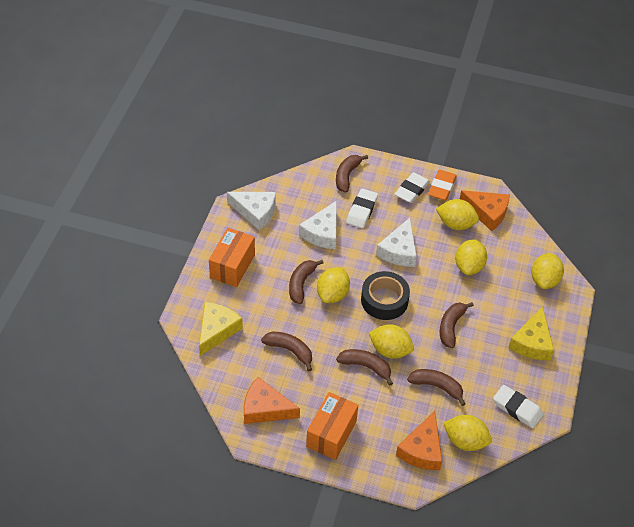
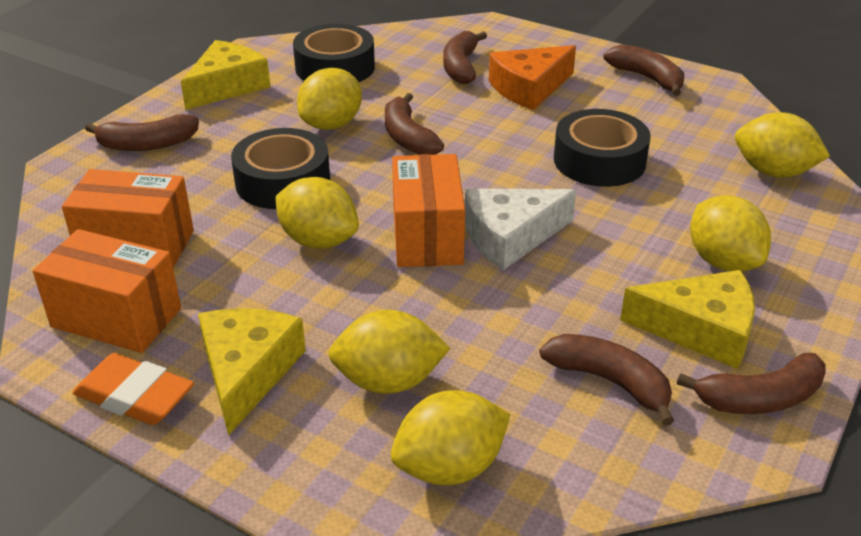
black tape: 1 -> 3
orange box: 2 -> 3
orange cheese: 3 -> 1
white cheese: 3 -> 1
white eraser: 3 -> 0
yellow cheese: 2 -> 3

